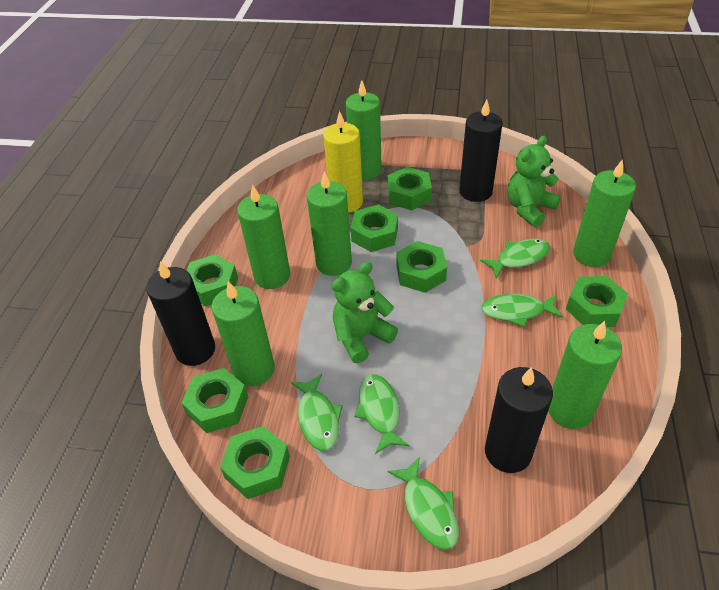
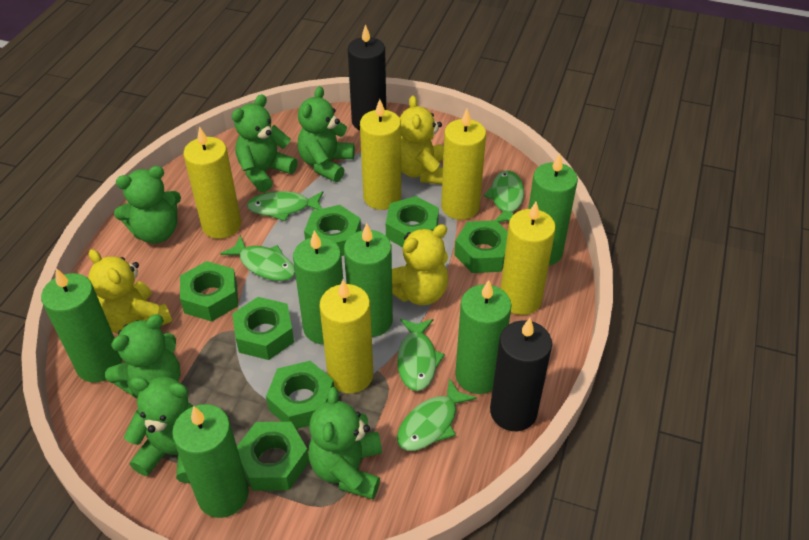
black candle: 3 -> 2
green teddy bear: 2 -> 6
yellow candle: 1 -> 5
yellow teddy bear: 0 -> 3

